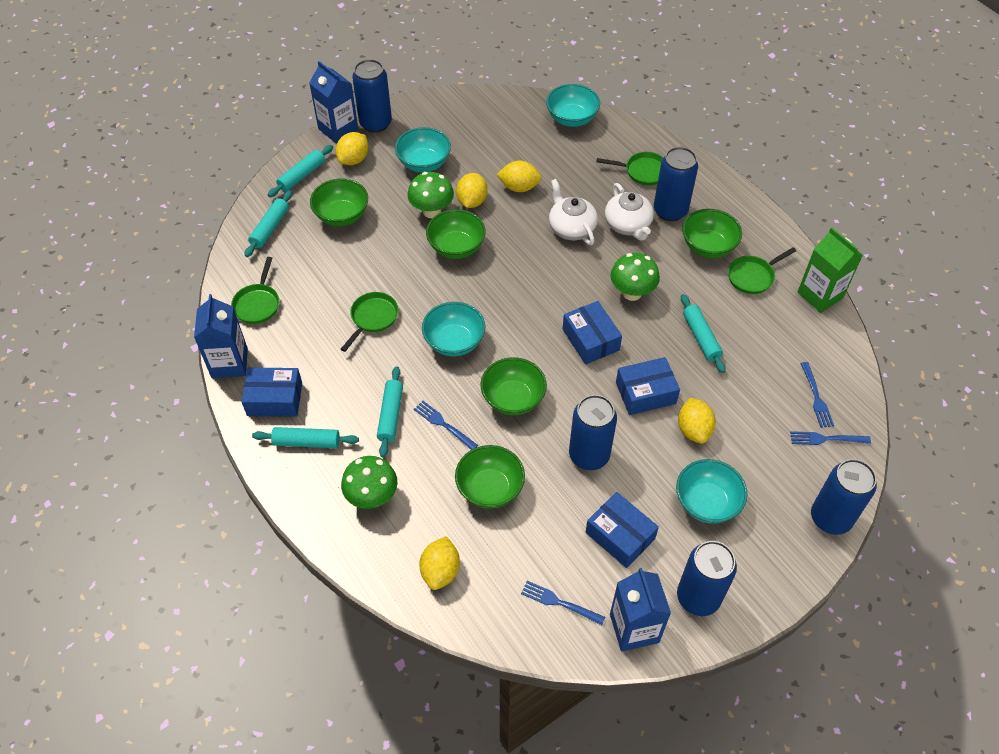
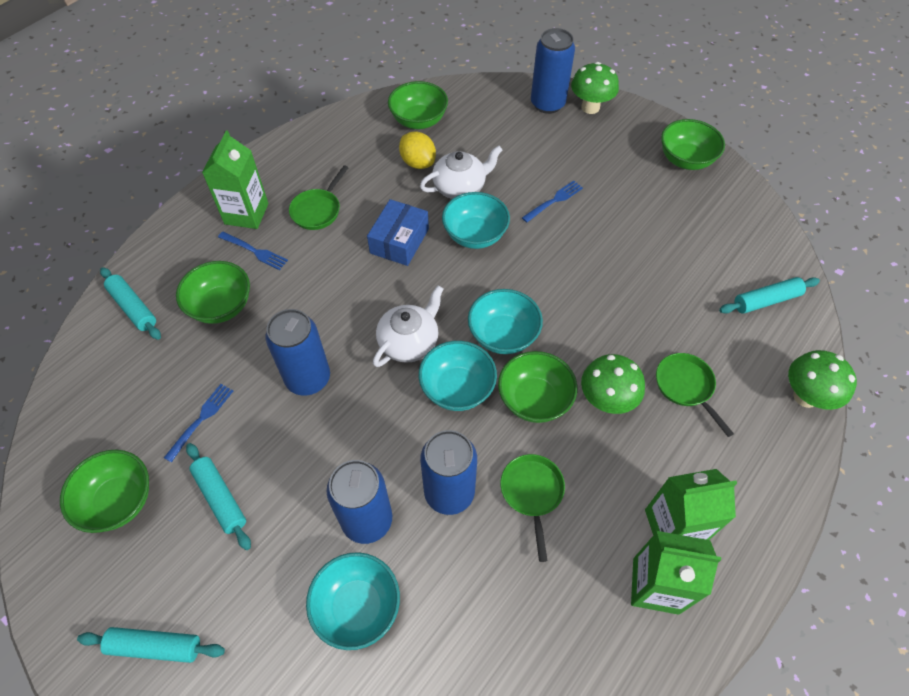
blue box: 4 -> 1
blue can: 5 -> 4
blue carton: 3 -> 0
blue fork: 4 -> 3
green carton: 1 -> 3
green pan: 4 -> 3
turquoise rolling pin: 5 -> 4
yellow lemon: 5 -> 1

